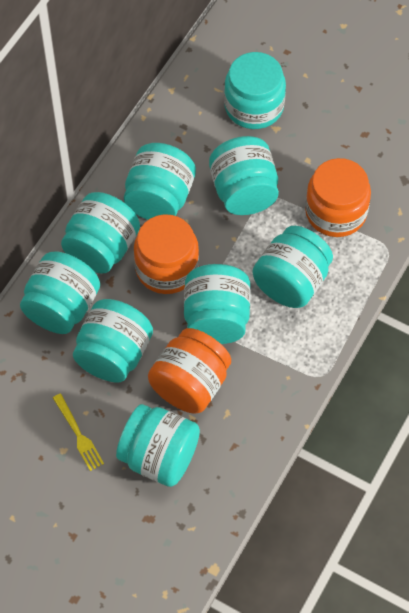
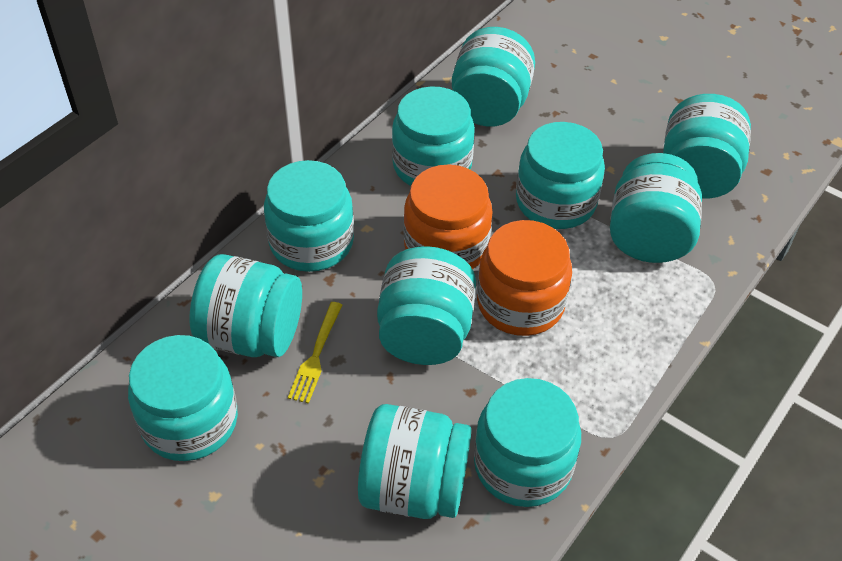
orange jar: 3 -> 2
turquoise jar: 9 -> 11

